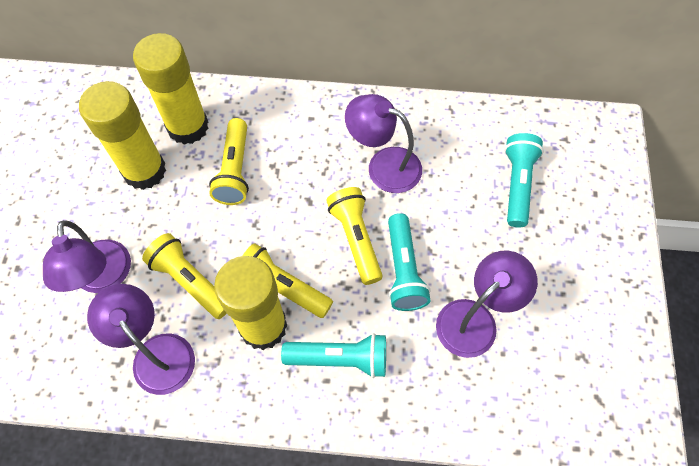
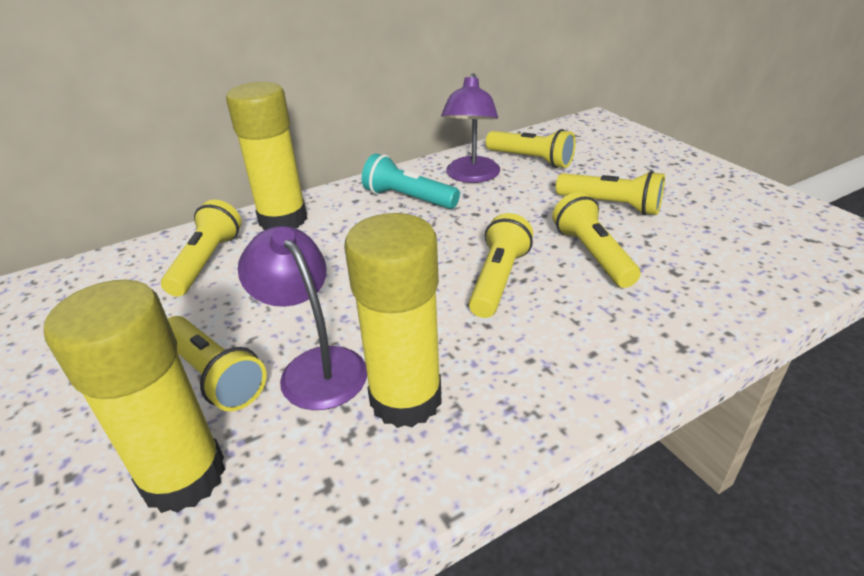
purple lamp: 4 -> 2
turquoise flashlight: 3 -> 1
yellow flashlight: 4 -> 6

